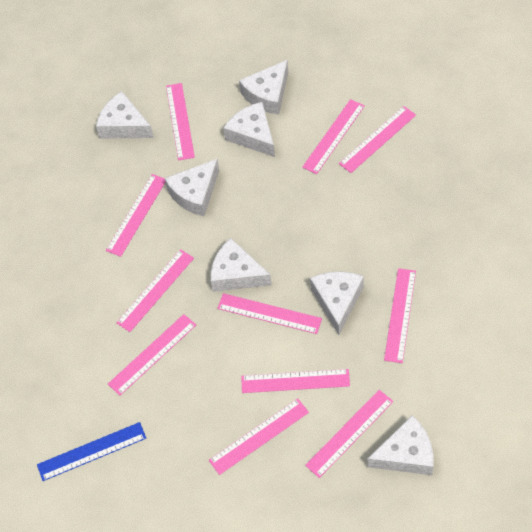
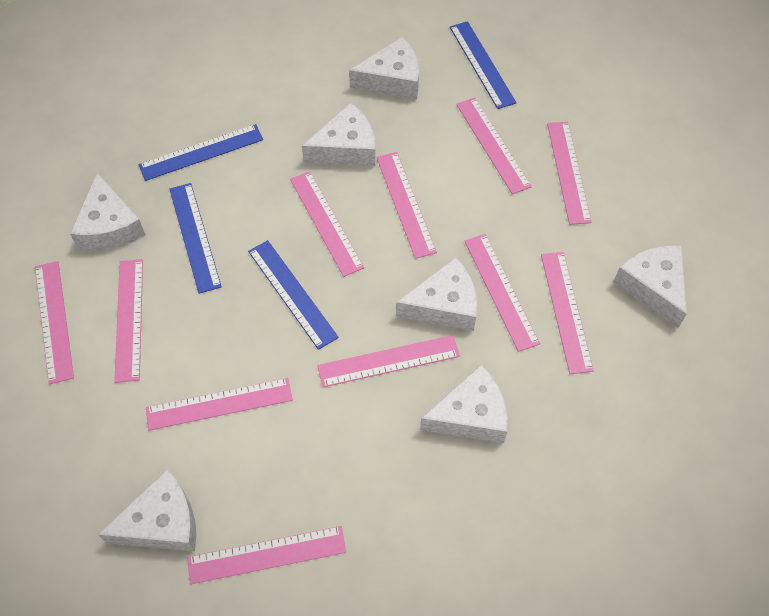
blue ruler: 1 -> 4

